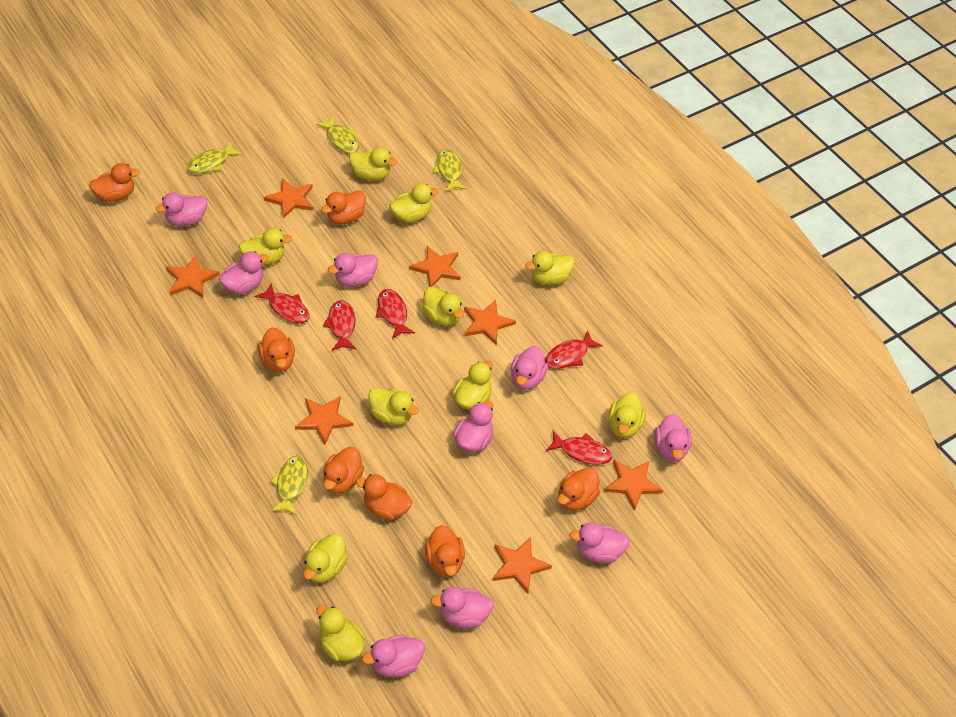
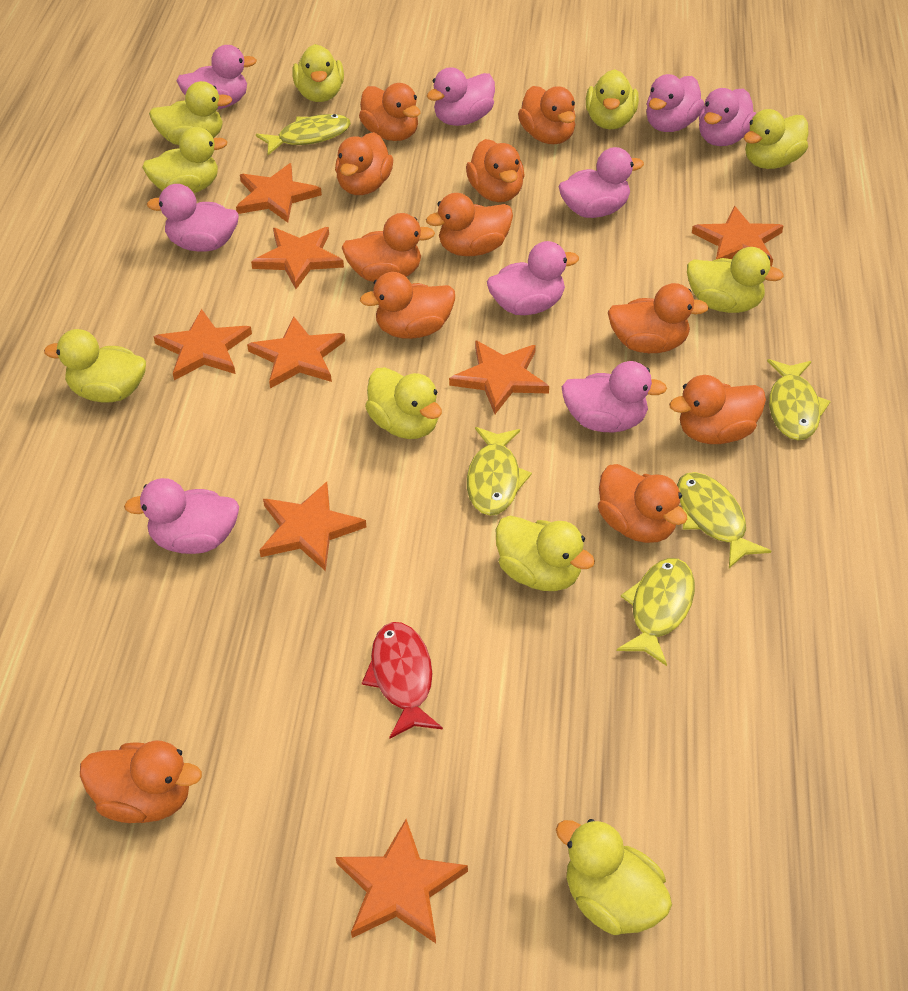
orange duck: 7 -> 11
orange star: 7 -> 8
red fish: 5 -> 1
yellow fish: 4 -> 5

